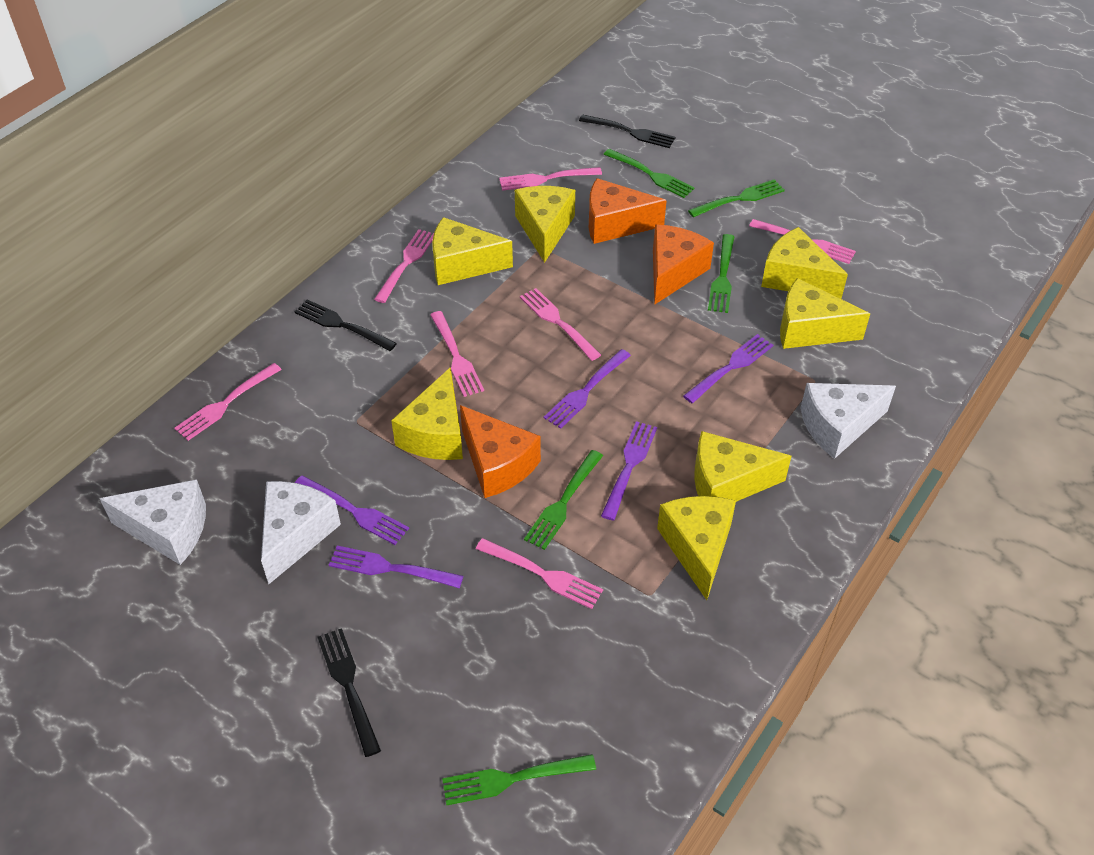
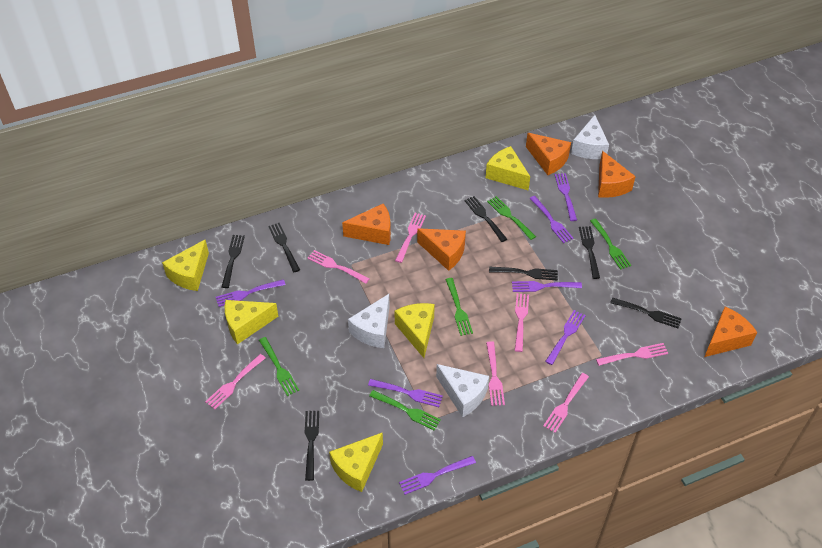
black fork: 3 -> 7
orange cheese: 3 -> 5
purple fork: 5 -> 7
yellow cheese: 7 -> 5

